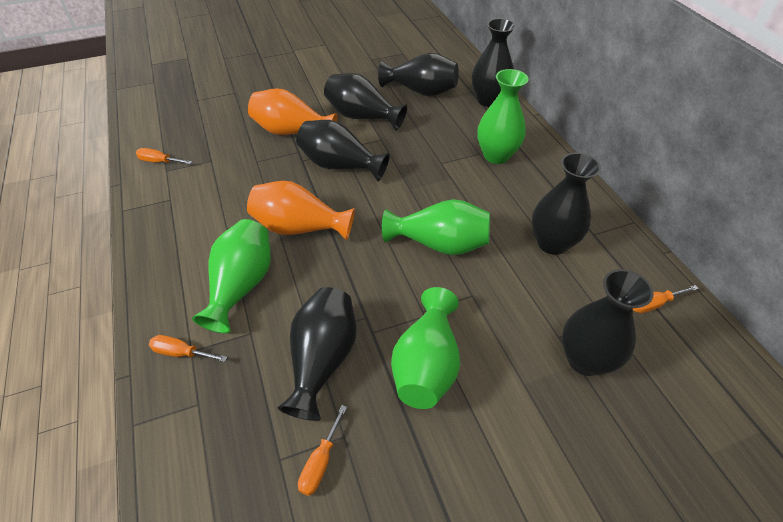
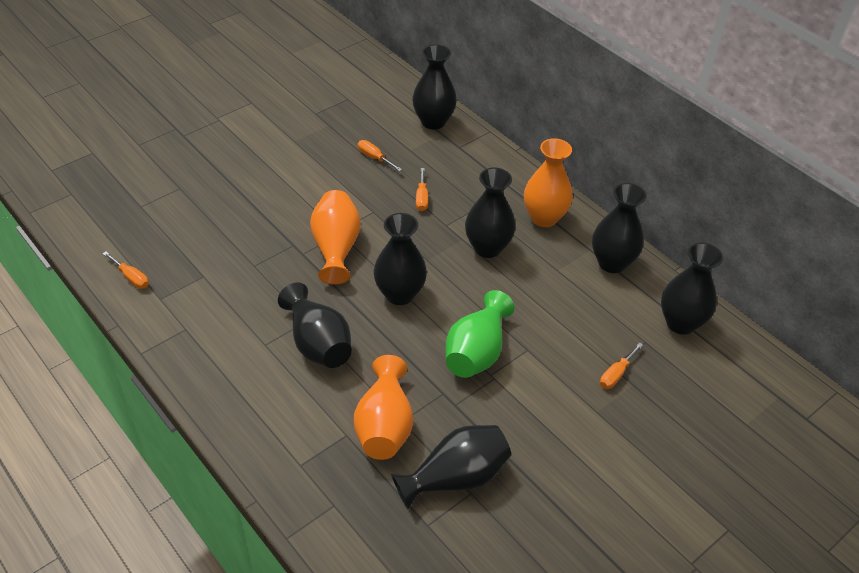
green vase: 4 -> 1
orange vase: 2 -> 3

